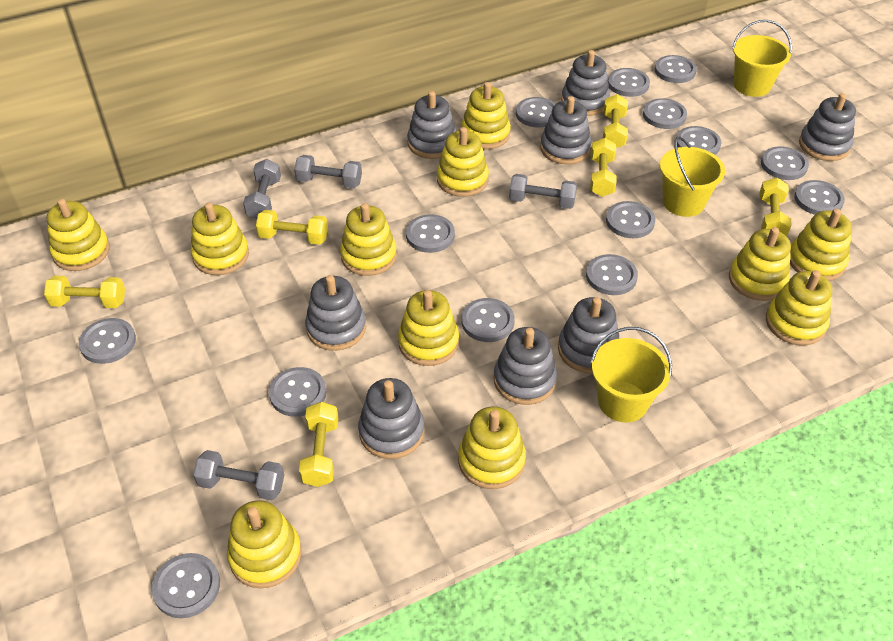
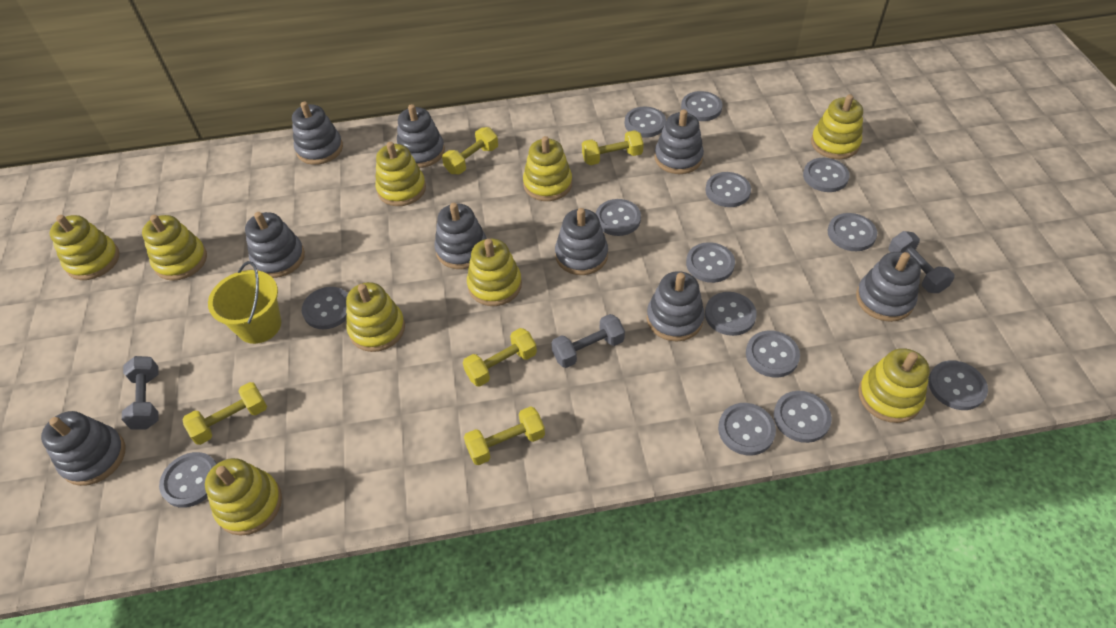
grey dumbbell: 4 -> 3
grey stacking toy: 8 -> 9
yellow bucket: 3 -> 1
yellow dumbbell: 6 -> 5
yellow stacking toy: 11 -> 9

